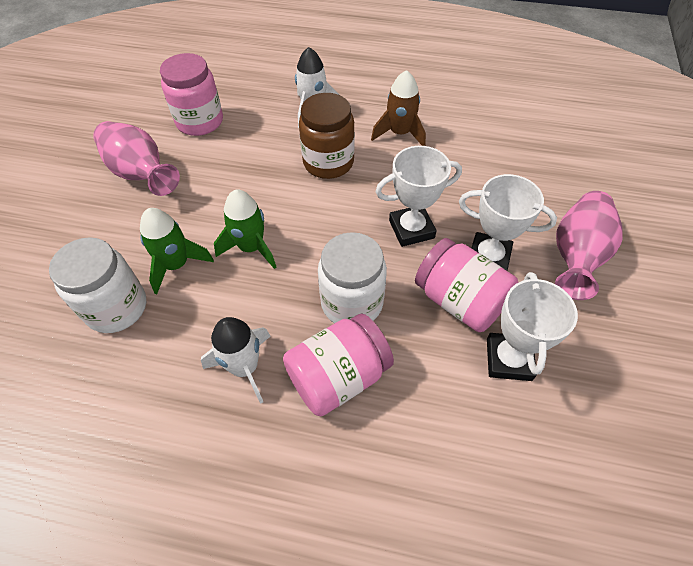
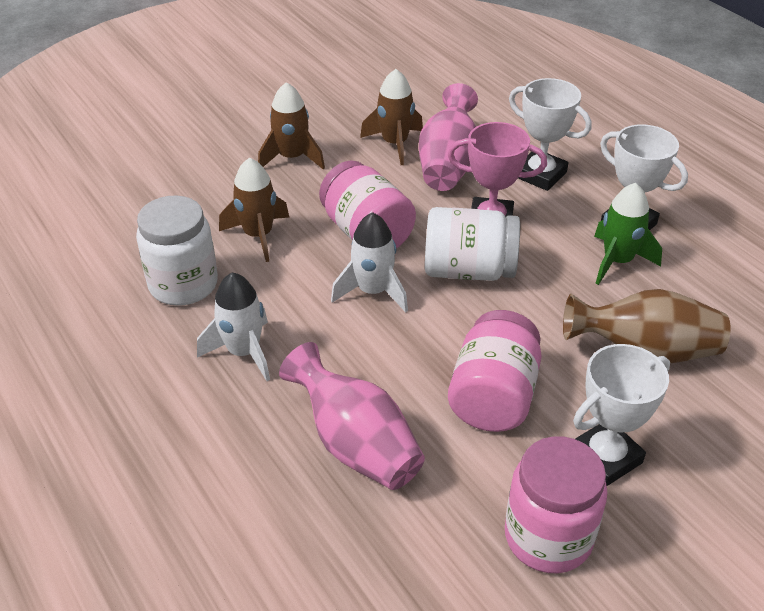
brown jar: 1 -> 0
brown rocket: 1 -> 3
brown vase: 0 -> 1
green rocket: 2 -> 1
pink trophy: 0 -> 1

